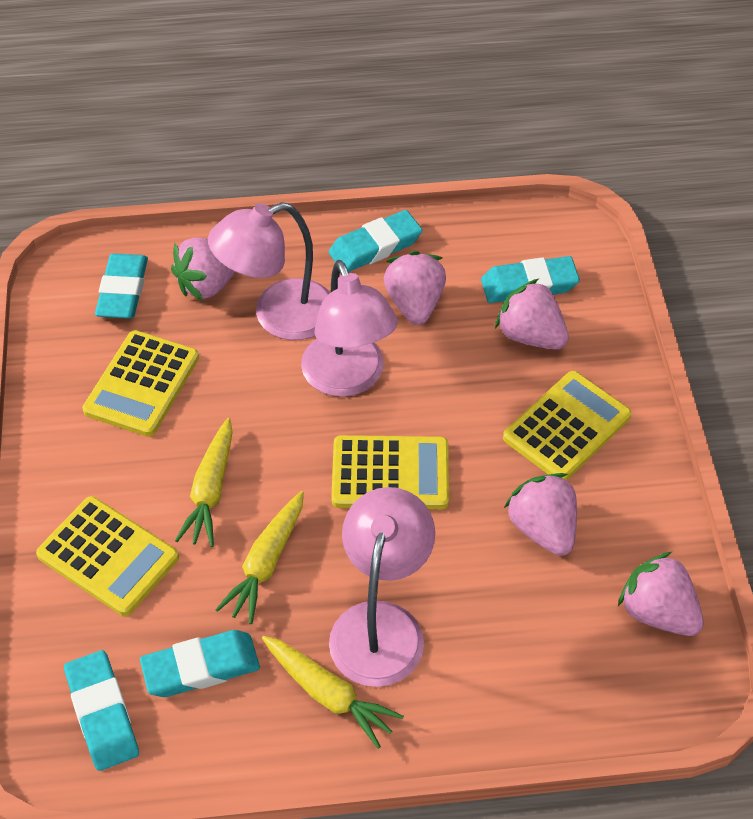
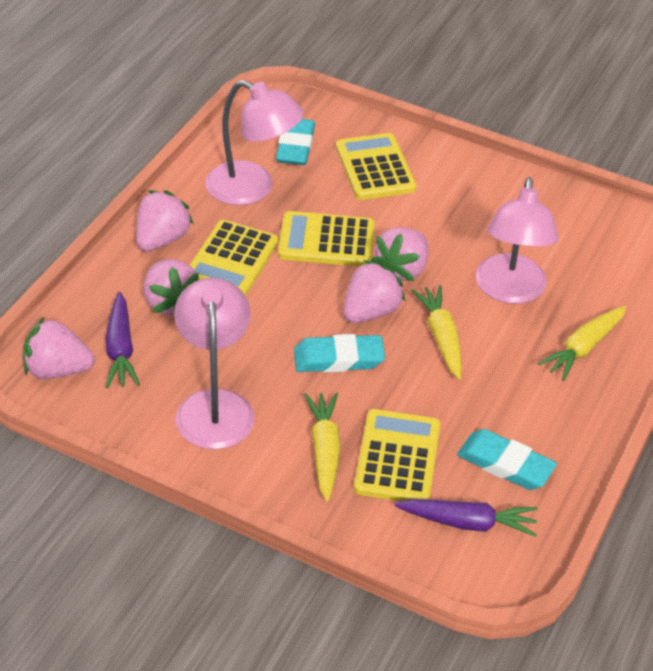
purple carrot: 0 -> 2
turquoise eraser: 5 -> 3

